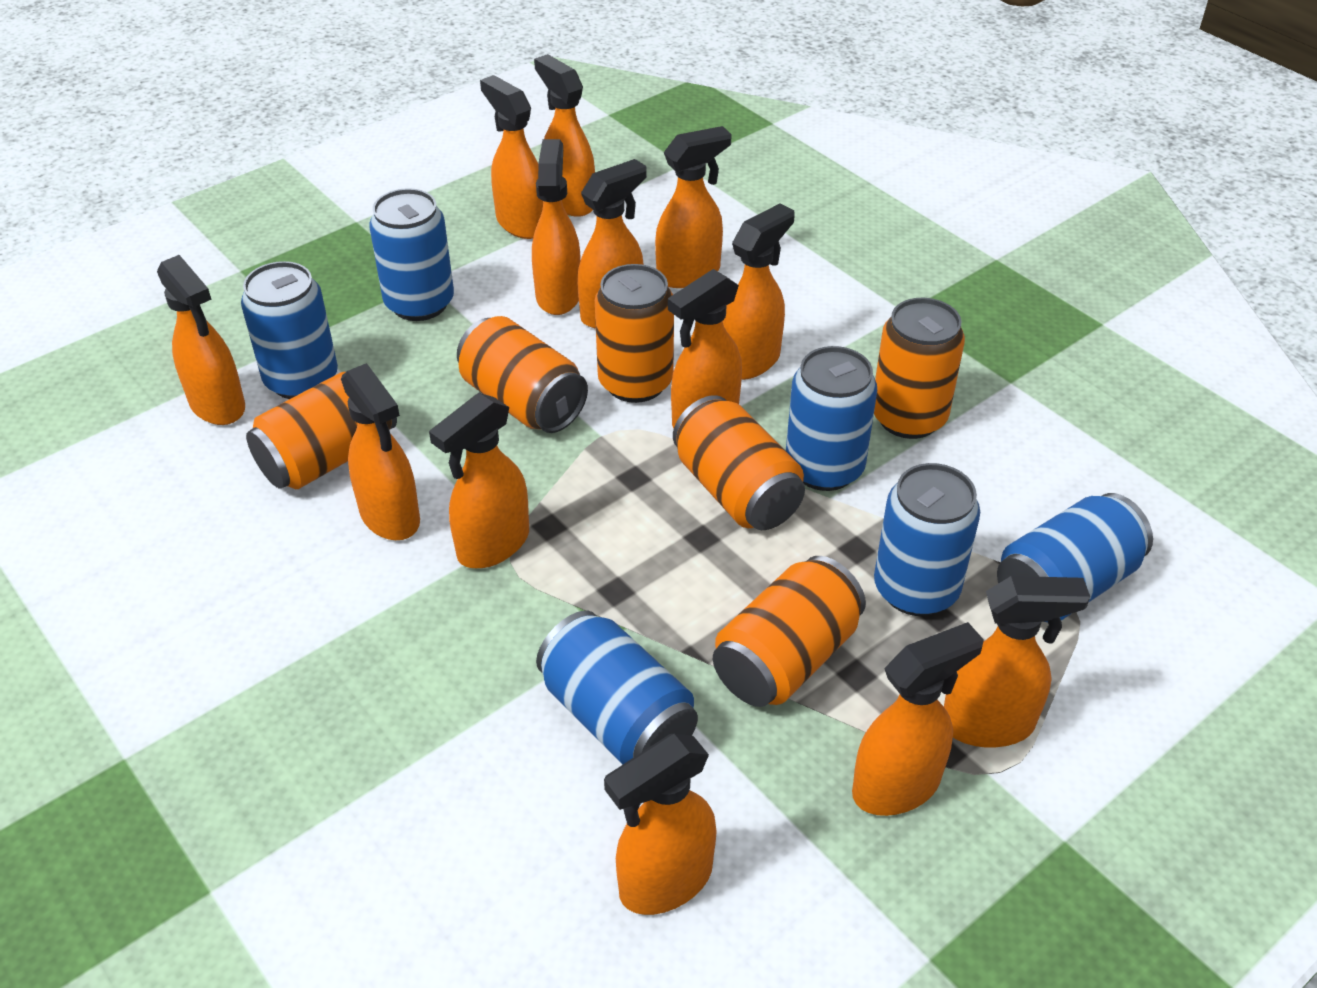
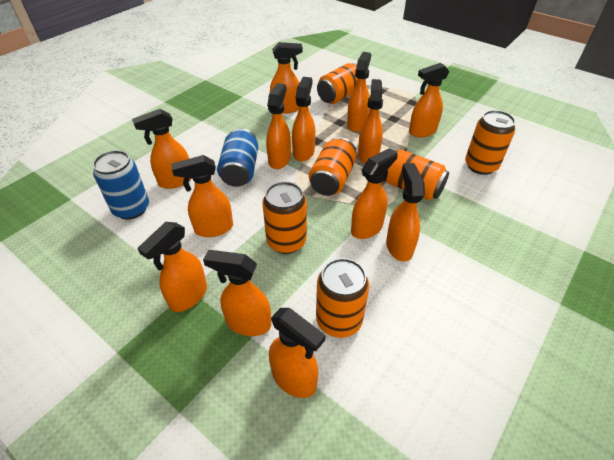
blue can: 6 -> 2

